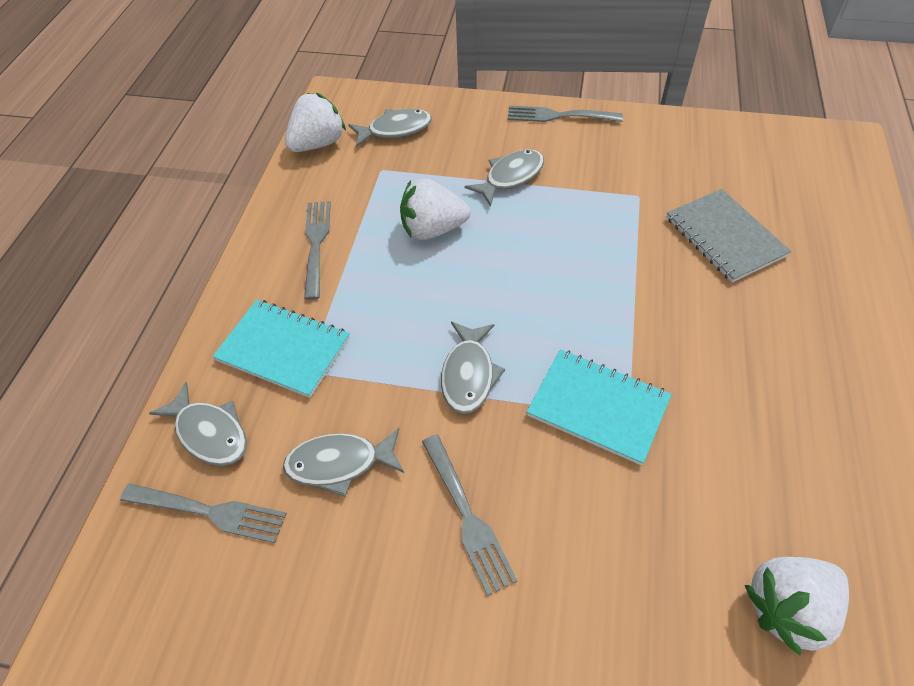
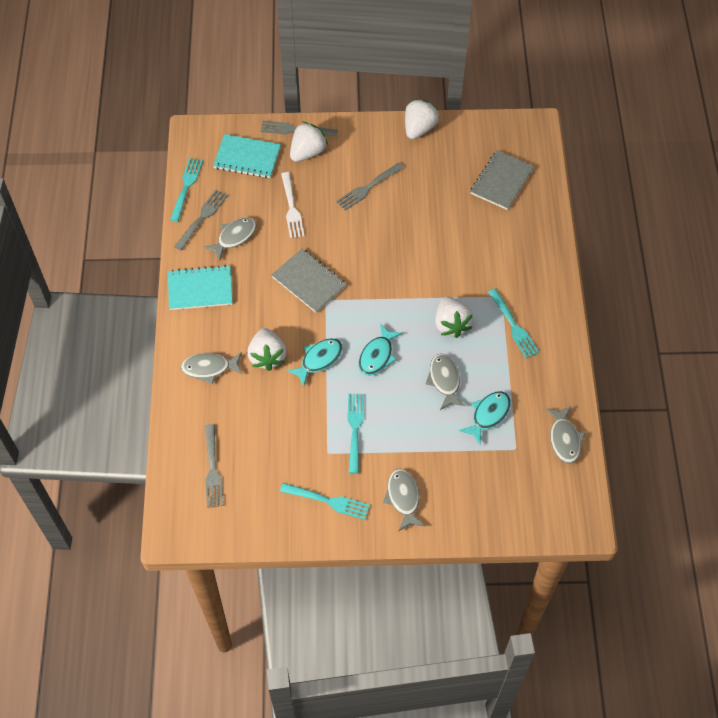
grey notebook: 1 -> 2
turquoise fish: 0 -> 3
turquoise fork: 0 -> 4
white fork: 0 -> 1
white strawberry: 3 -> 4

